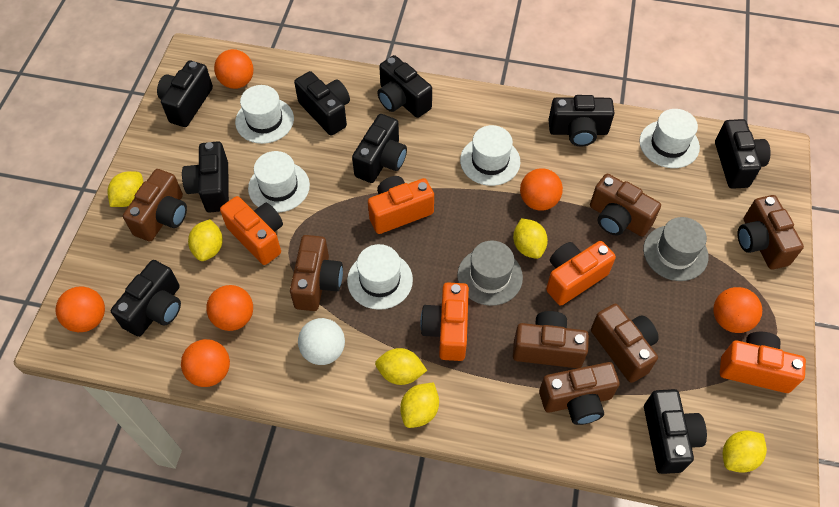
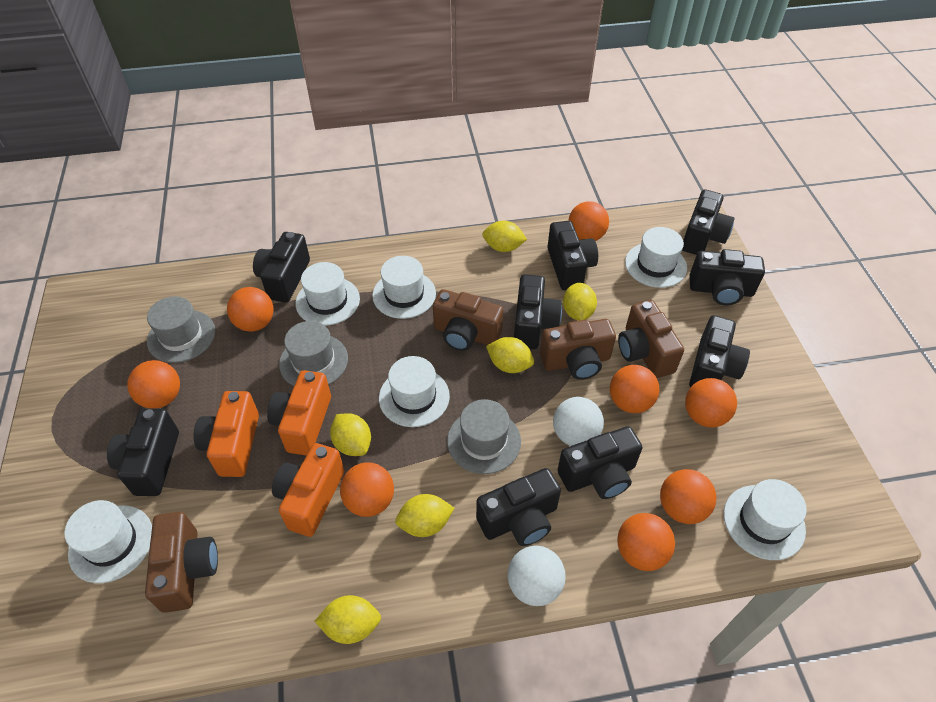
brown camera: 7 -> 4
grey hat: 2 -> 3
orange ball: 6 -> 8
orange camera: 5 -> 3
white ball: 1 -> 2
white hat: 5 -> 6

